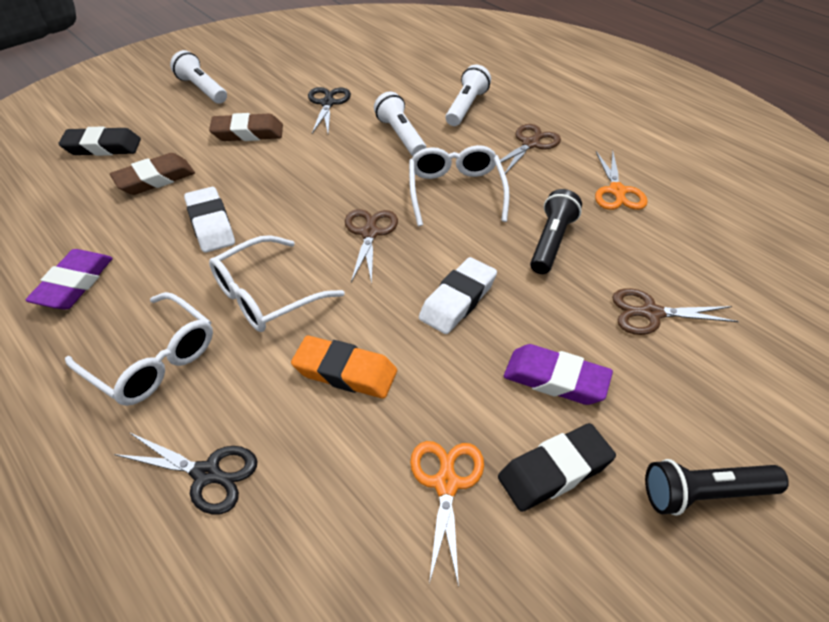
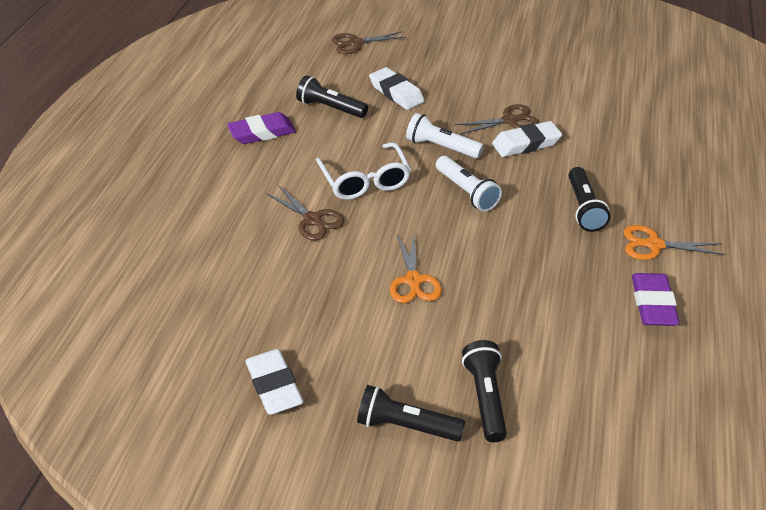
black eraser: 2 -> 0
black flashlight: 2 -> 4
black scissors: 2 -> 0
brown eraser: 2 -> 0
orange eraser: 1 -> 0
white eraser: 2 -> 3
white flashlight: 3 -> 2
white glasses: 3 -> 1

